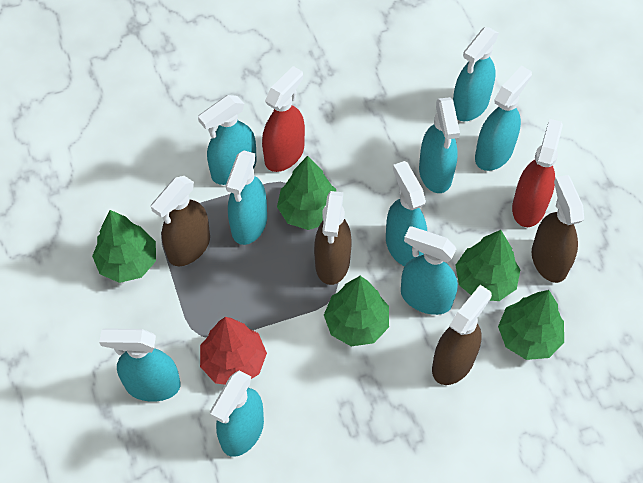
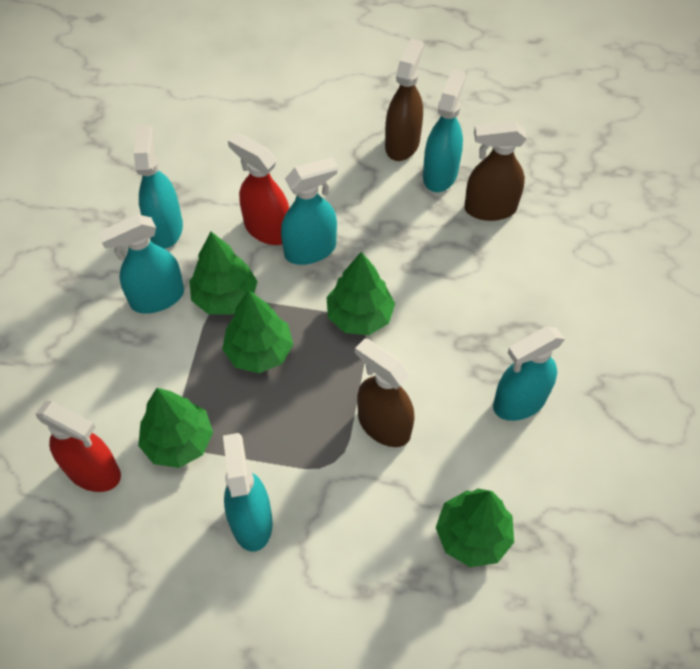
brown spray bottle: 4 -> 3
red tree: 1 -> 0
turquoise spray bottle: 9 -> 6

